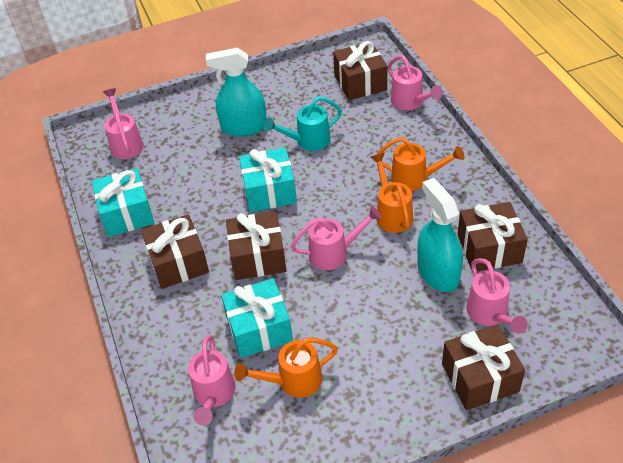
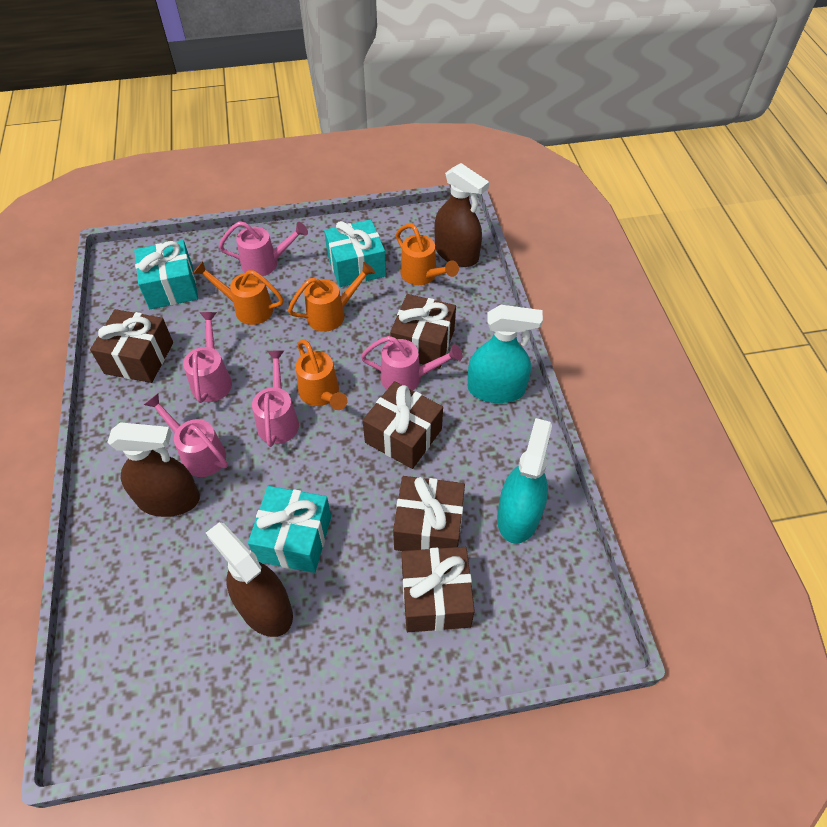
brown spray bottle: 0 -> 3
orange watering can: 3 -> 4
turquoise watering can: 1 -> 0

